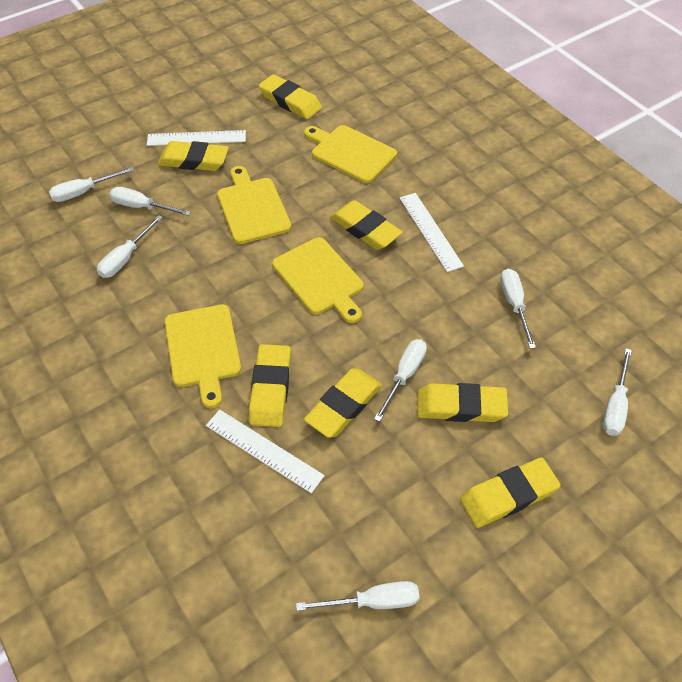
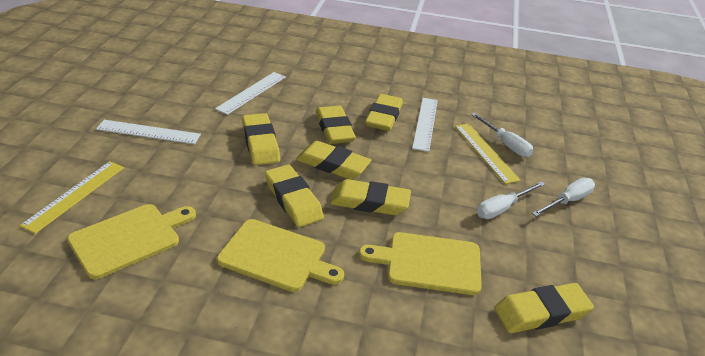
white screwdriver: 7 -> 3
yellow cutting board: 4 -> 3
yellow ruler: 0 -> 2

